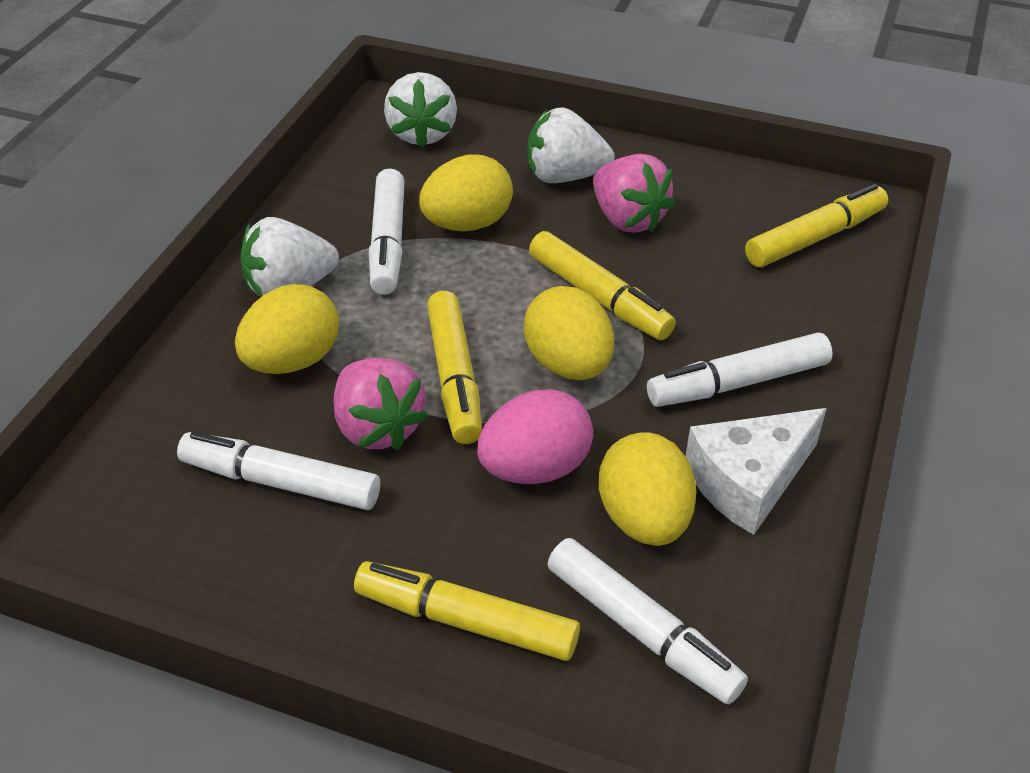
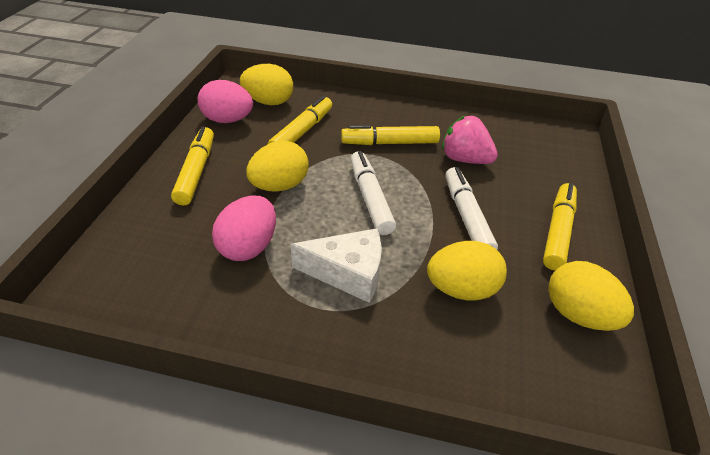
pink egg: 1 -> 2
pink strawberry: 2 -> 1
white marker: 4 -> 2
white strawberry: 3 -> 0

